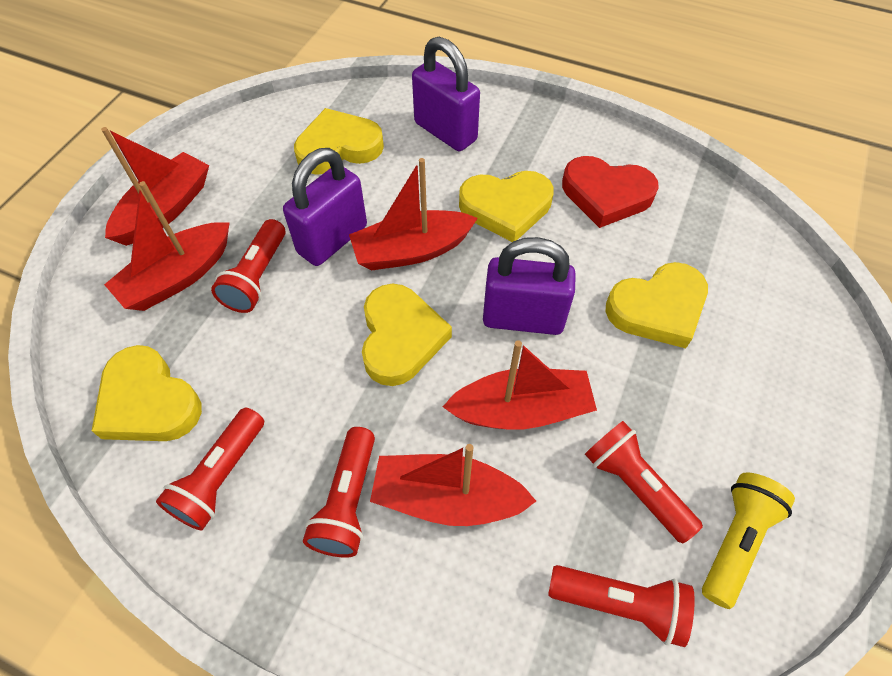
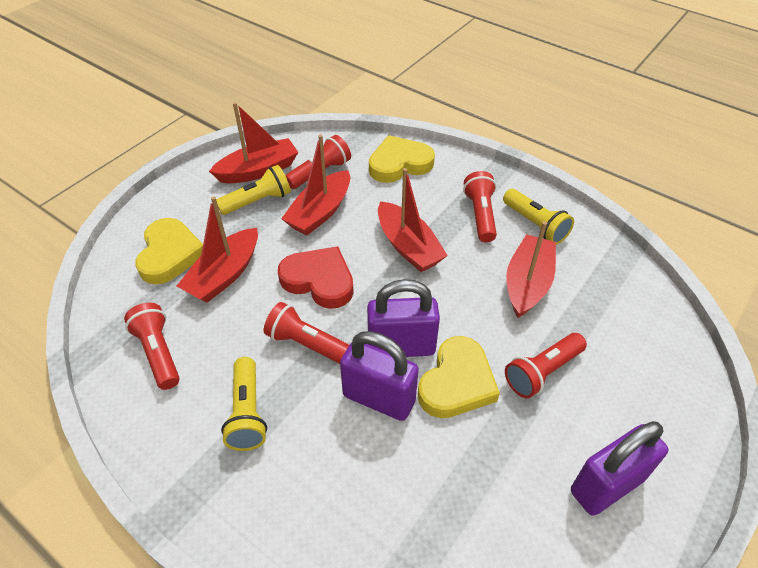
yellow flashlight: 1 -> 3
yellow heart: 5 -> 3

